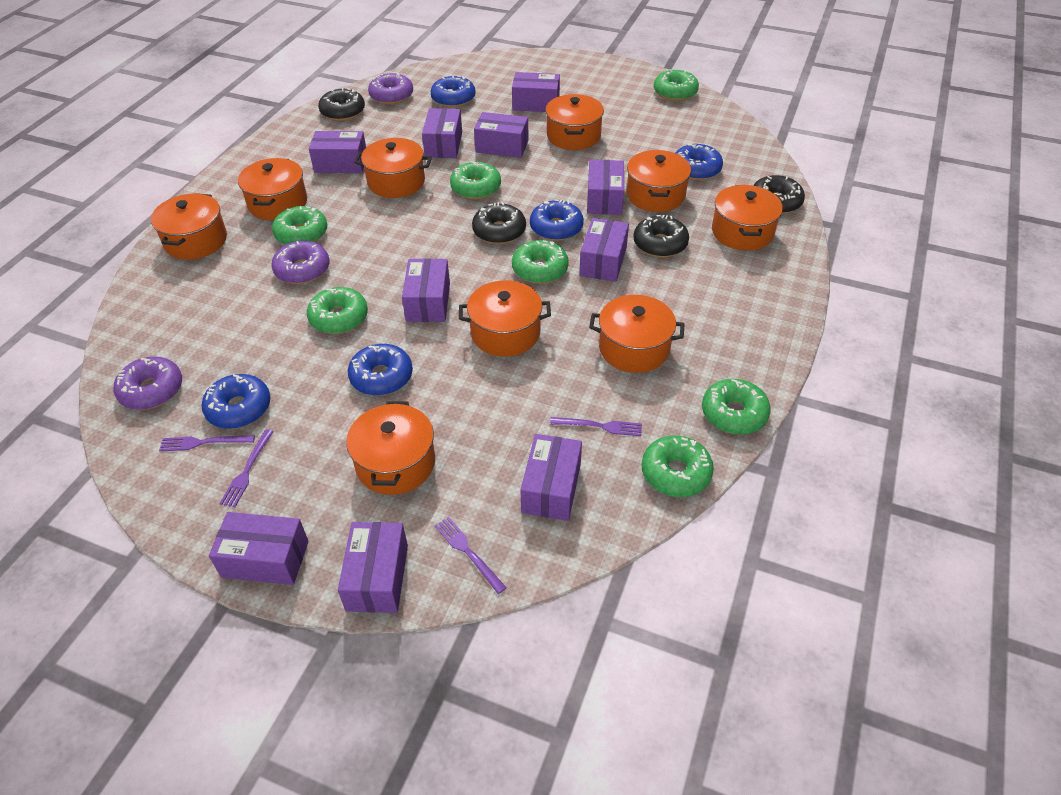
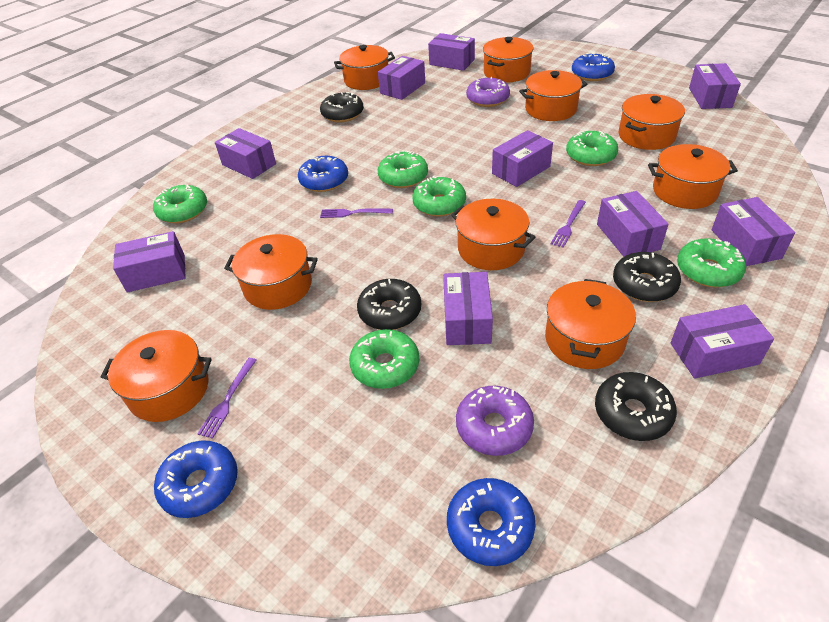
blue donut: 5 -> 4
green donut: 7 -> 6
purple donut: 3 -> 2
purple fork: 4 -> 3

